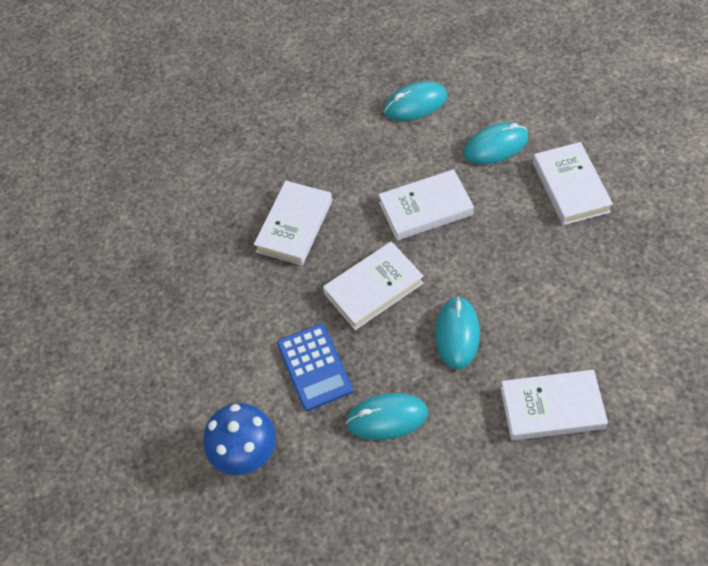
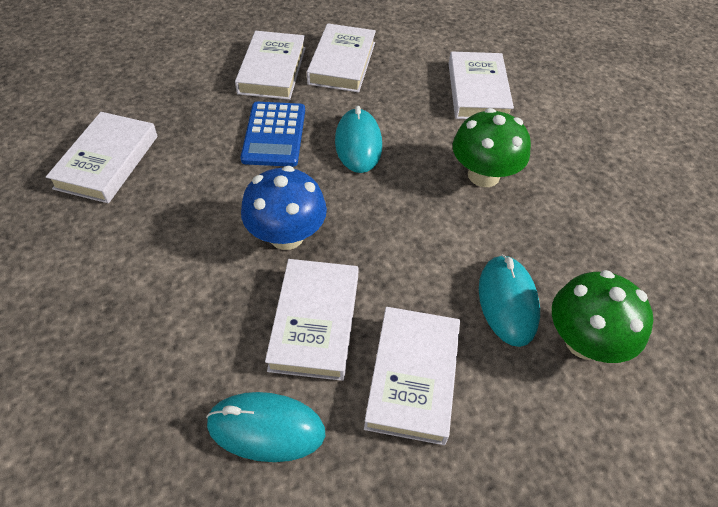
green mushroom: 0 -> 2
turquoise mouse: 4 -> 3
white book: 5 -> 6

